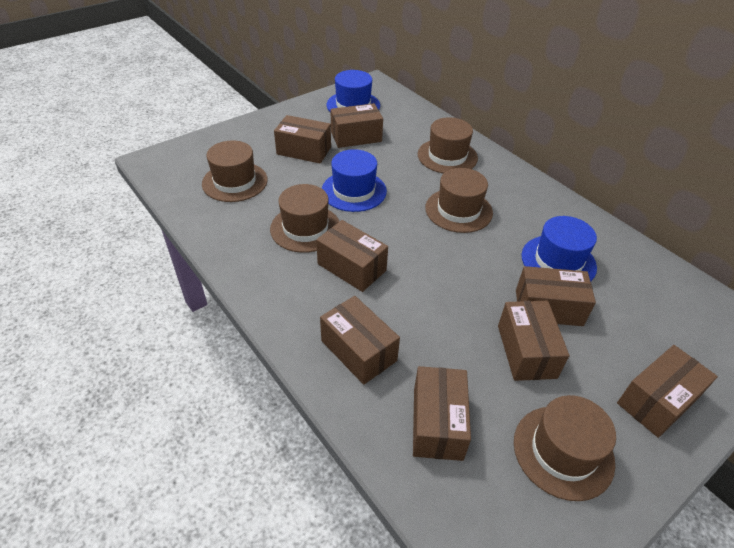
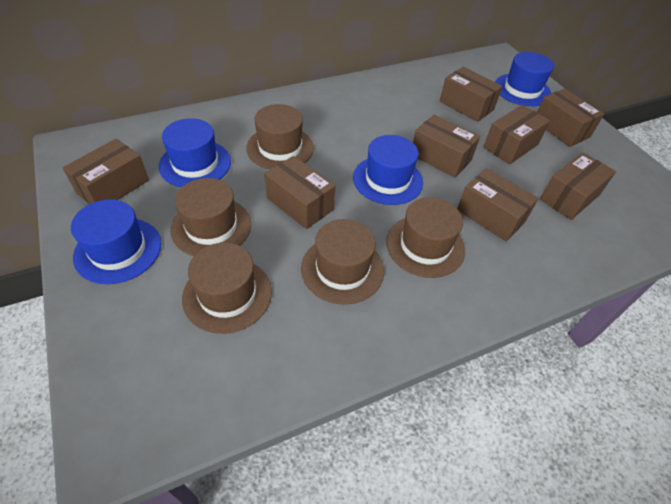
blue hat: 3 -> 4

